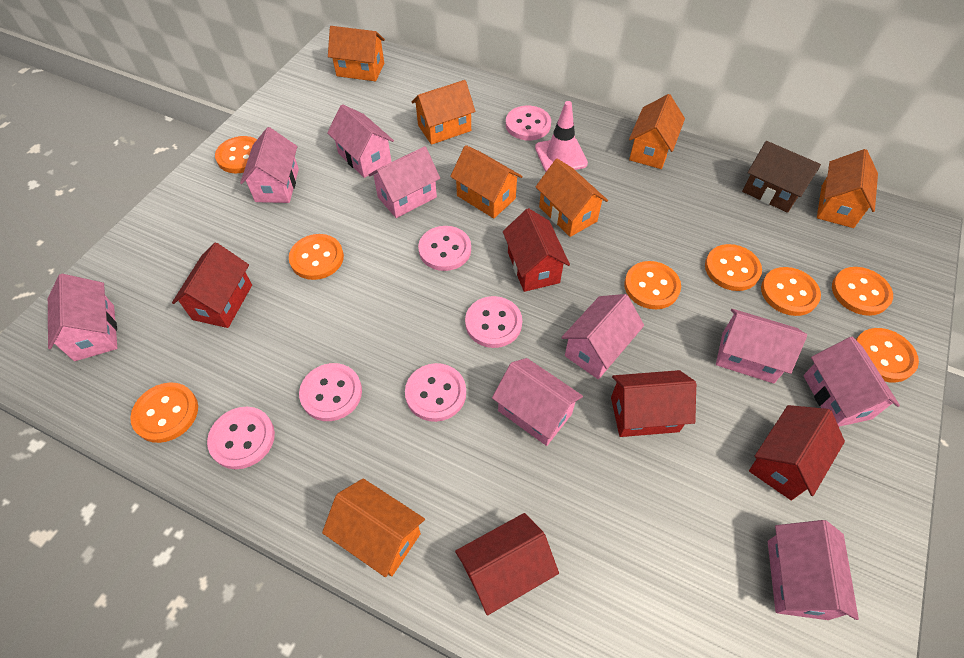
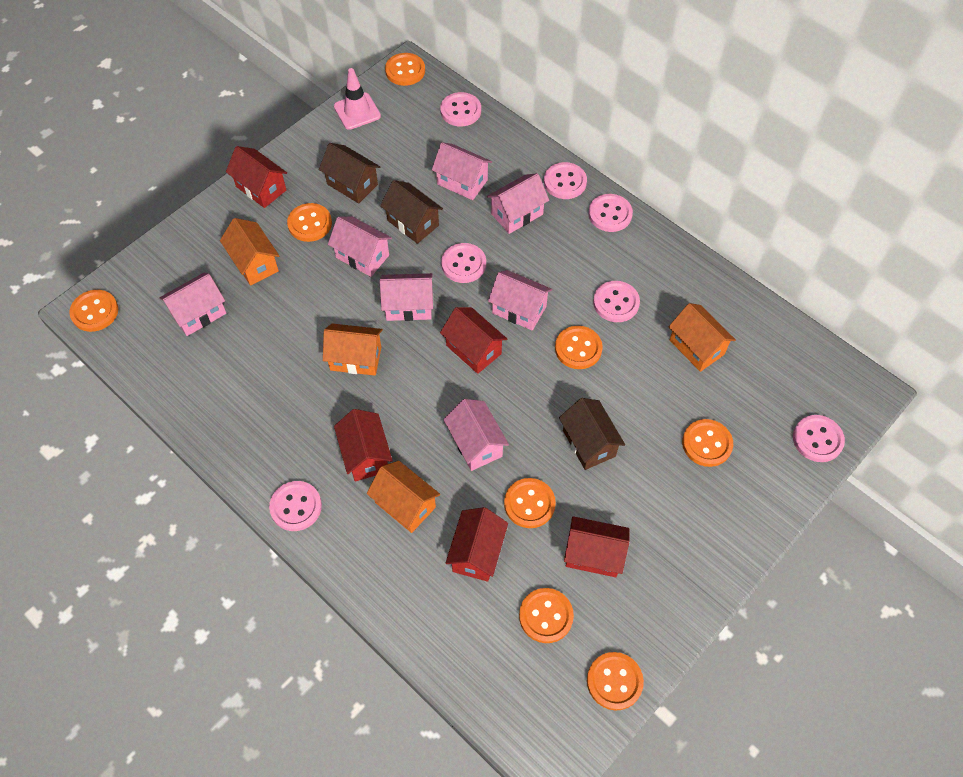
brown house: 1 -> 3
orange house: 7 -> 4
pink button: 6 -> 7
pink house: 9 -> 7

